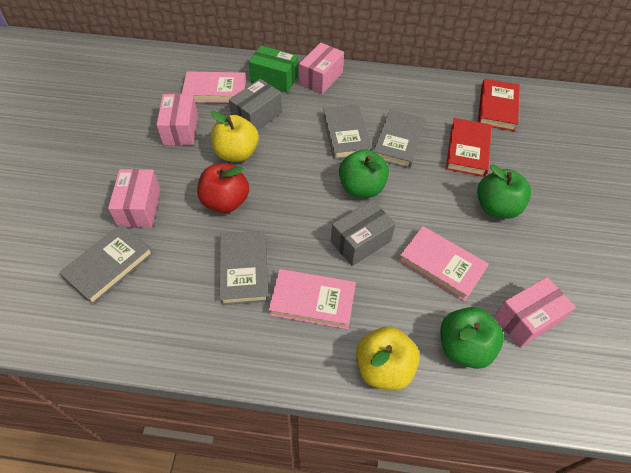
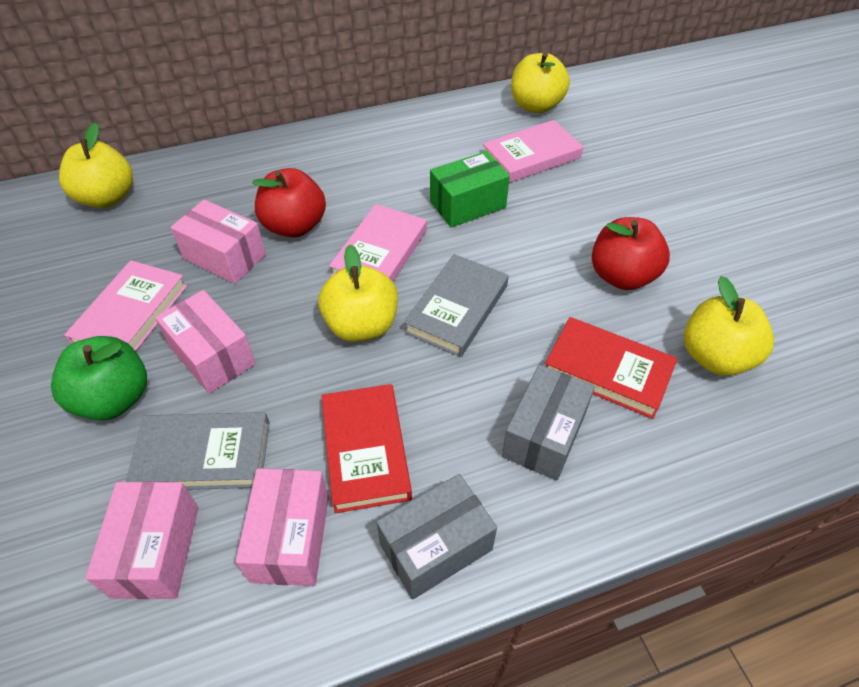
green apple: 3 -> 1
grey book: 4 -> 2
red apple: 1 -> 2
yellow apple: 2 -> 4

